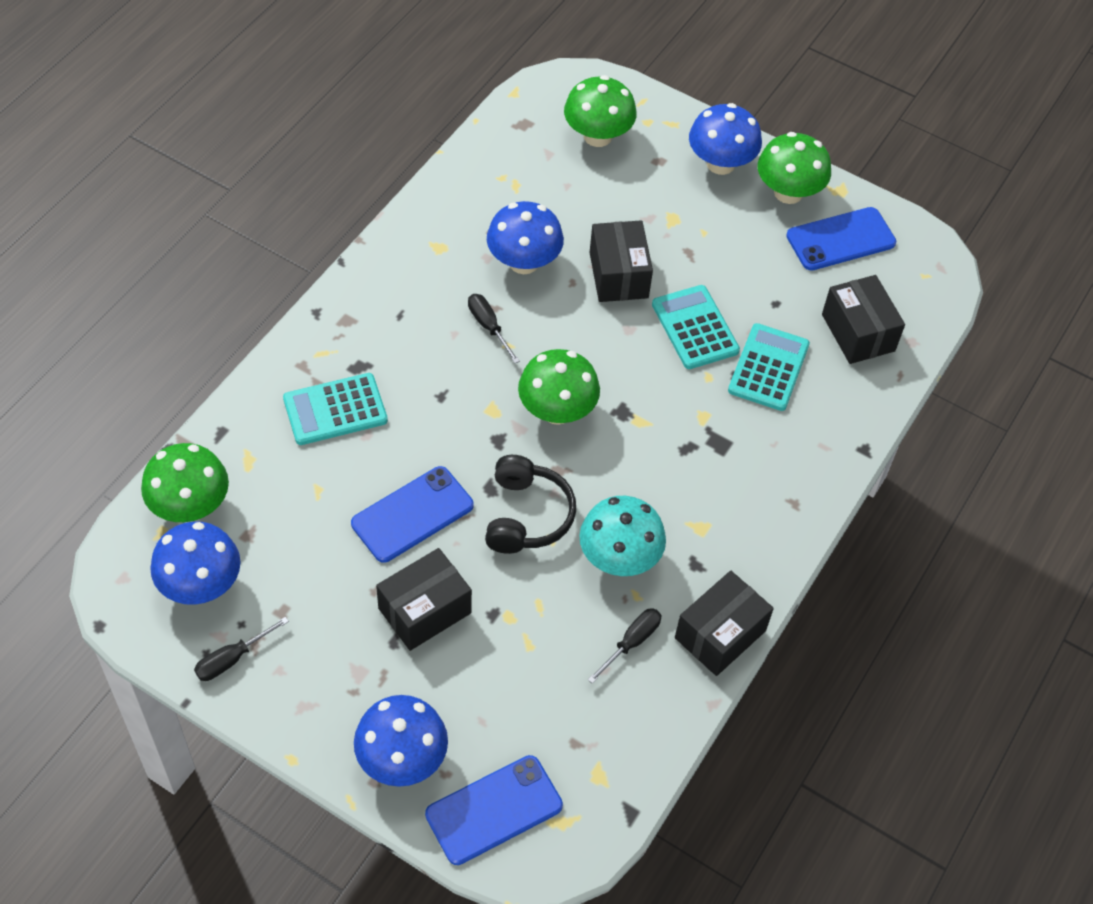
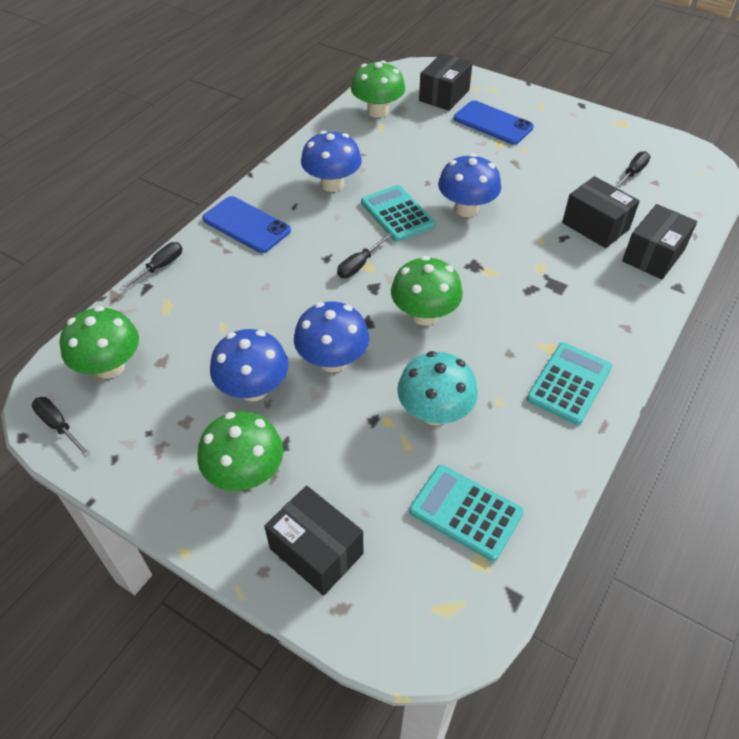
black headphones: 1 -> 0
black screwdriver: 3 -> 4
blue phone: 3 -> 2

